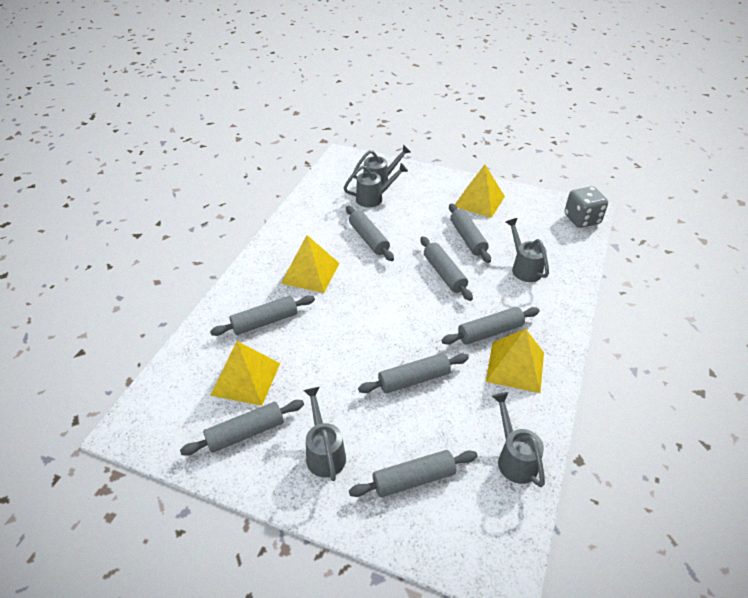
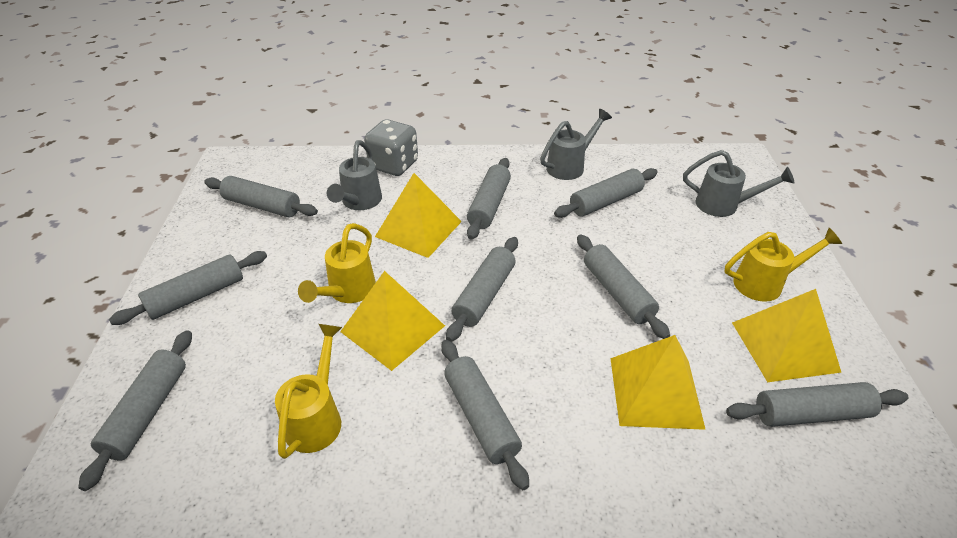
grey rolling pin: 8 -> 9
grey watering can: 5 -> 3
yellow watering can: 0 -> 3

